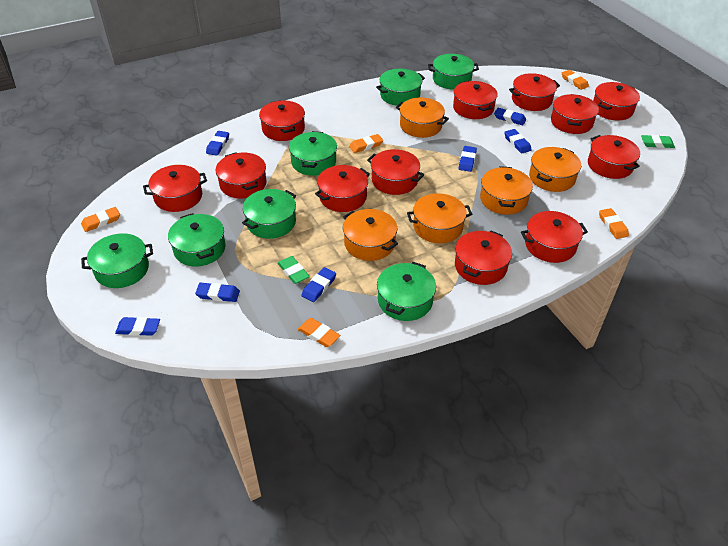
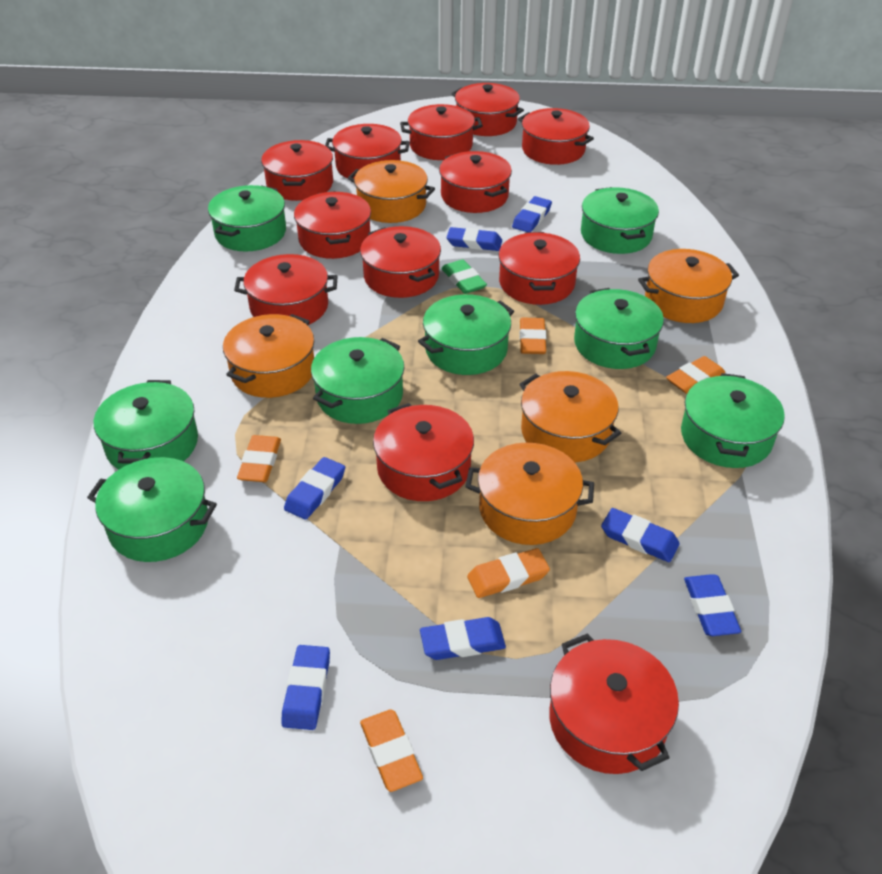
green eraser: 2 -> 1
green pot: 7 -> 8

